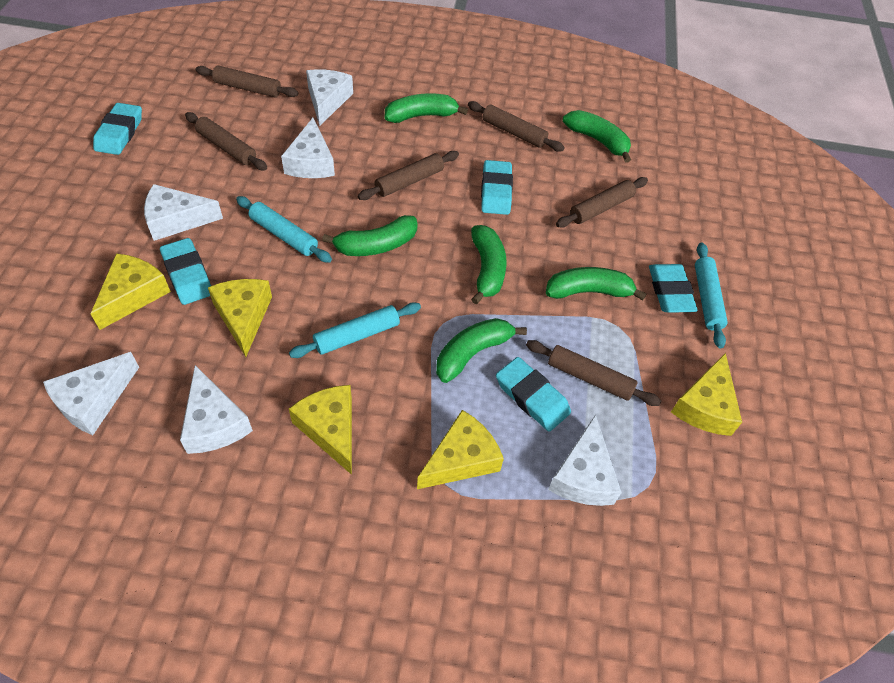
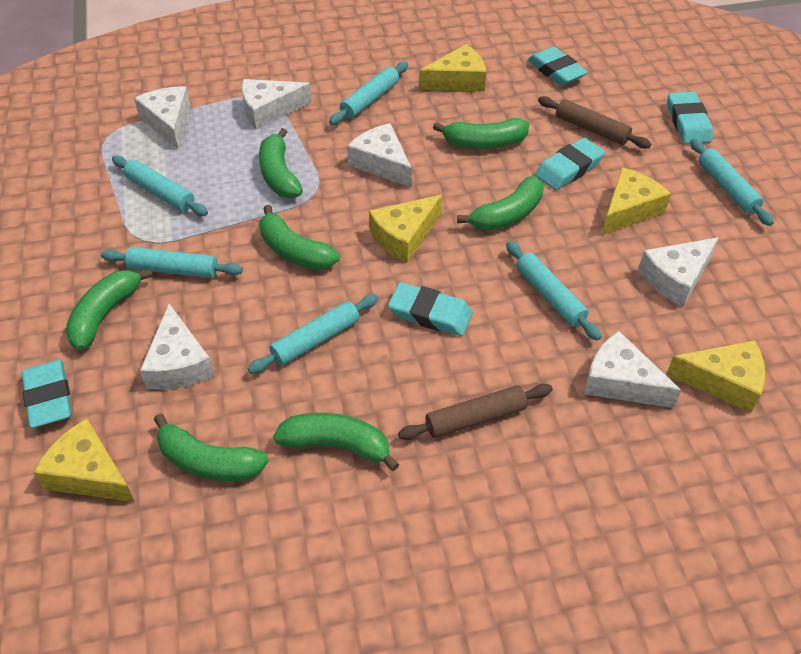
brown rolling pin: 6 -> 2
green banana: 6 -> 7
turquoise rolling pin: 3 -> 6

